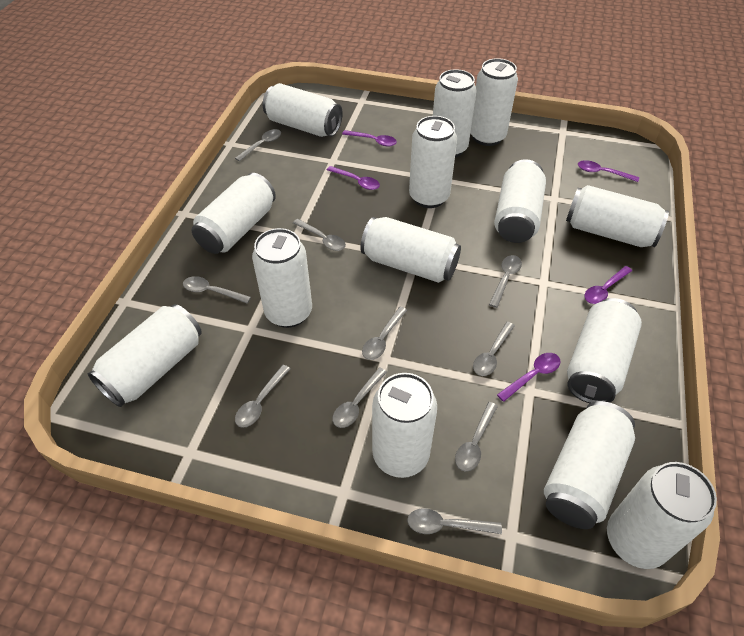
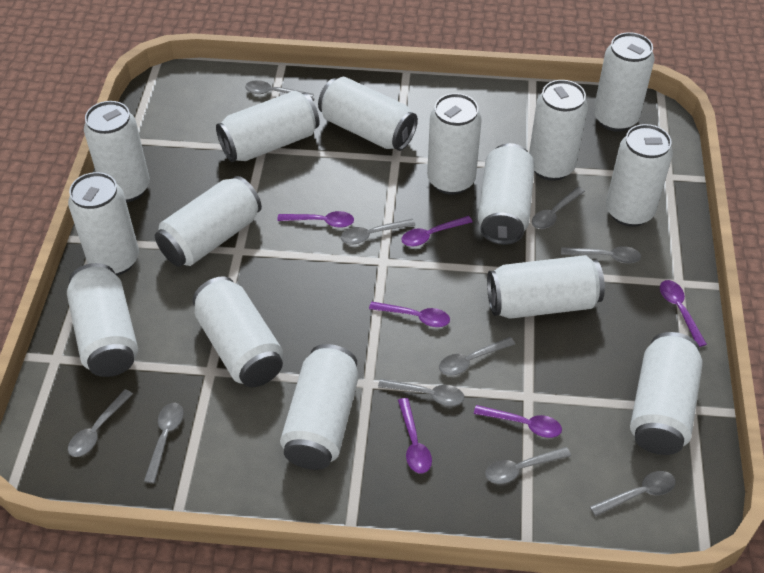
purple spoon: 5 -> 6
white can: 14 -> 15

